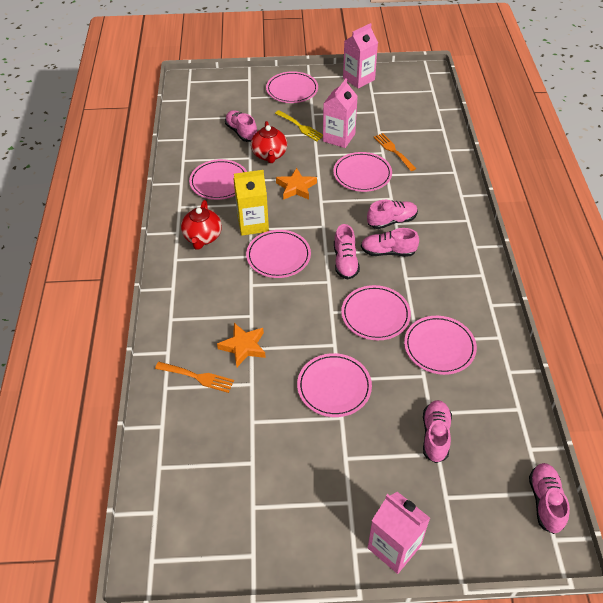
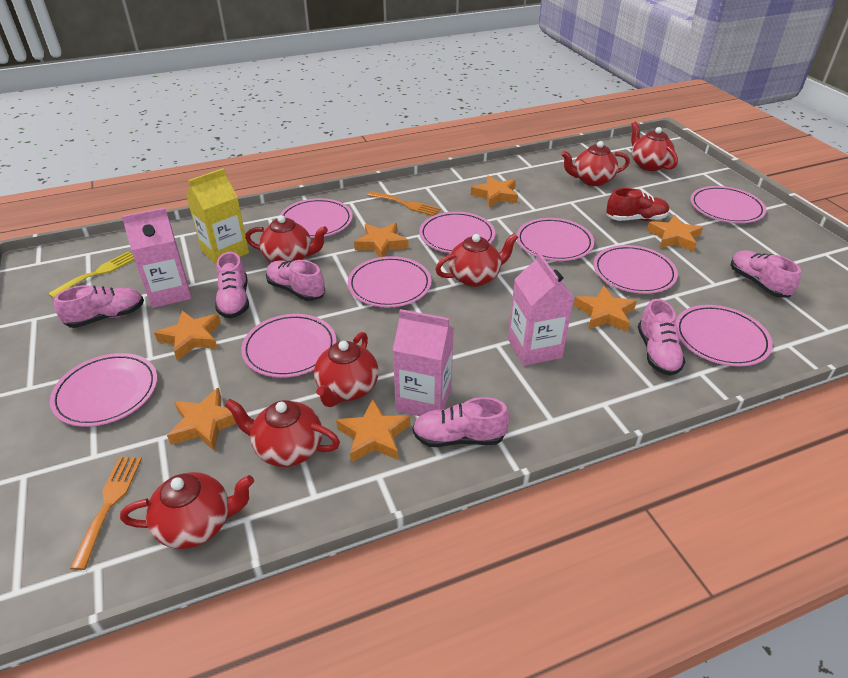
orange star: 2 -> 7
pink plate: 7 -> 9
red shoe: 0 -> 1
red teapot: 2 -> 7

